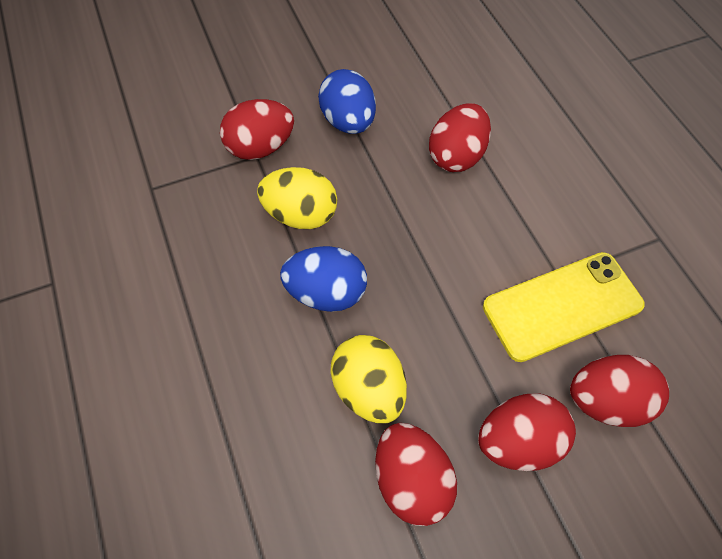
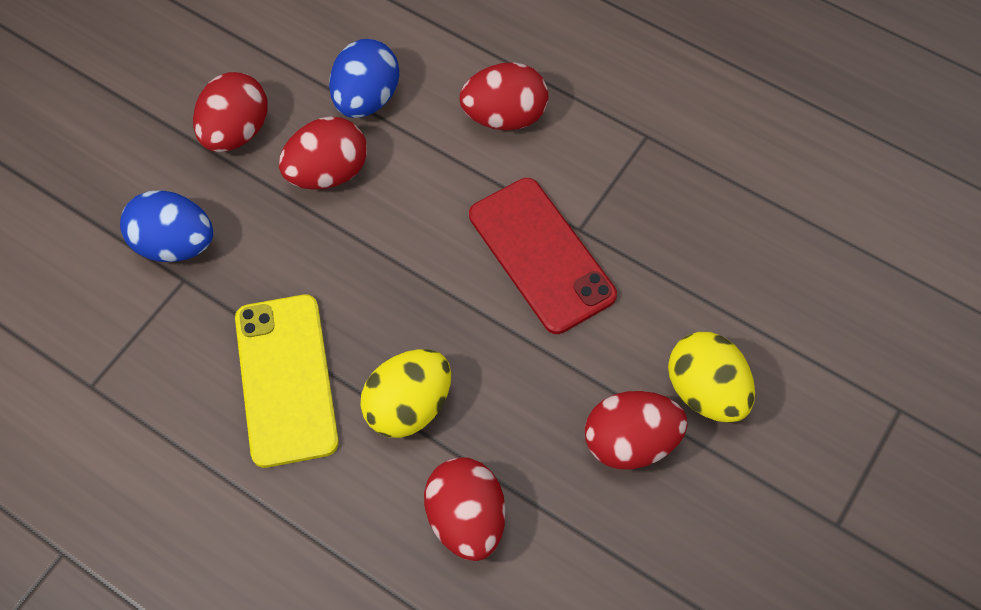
red phone: 0 -> 1

